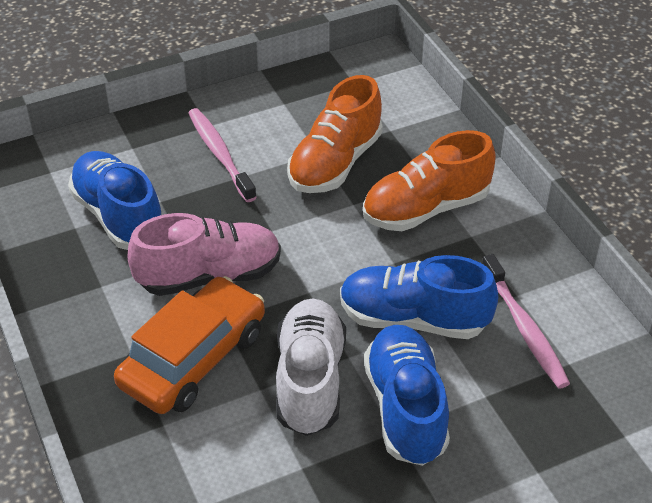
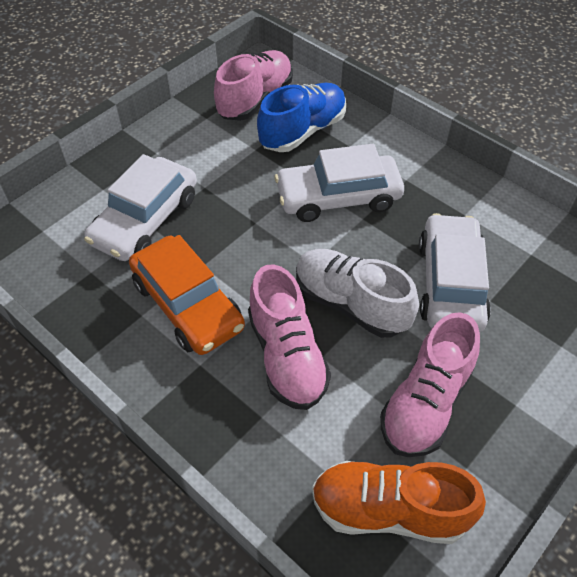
blue shoe: 3 -> 1
orange shoe: 2 -> 1
pink shoe: 1 -> 3
pink toothbrush: 2 -> 0
white car: 0 -> 3

